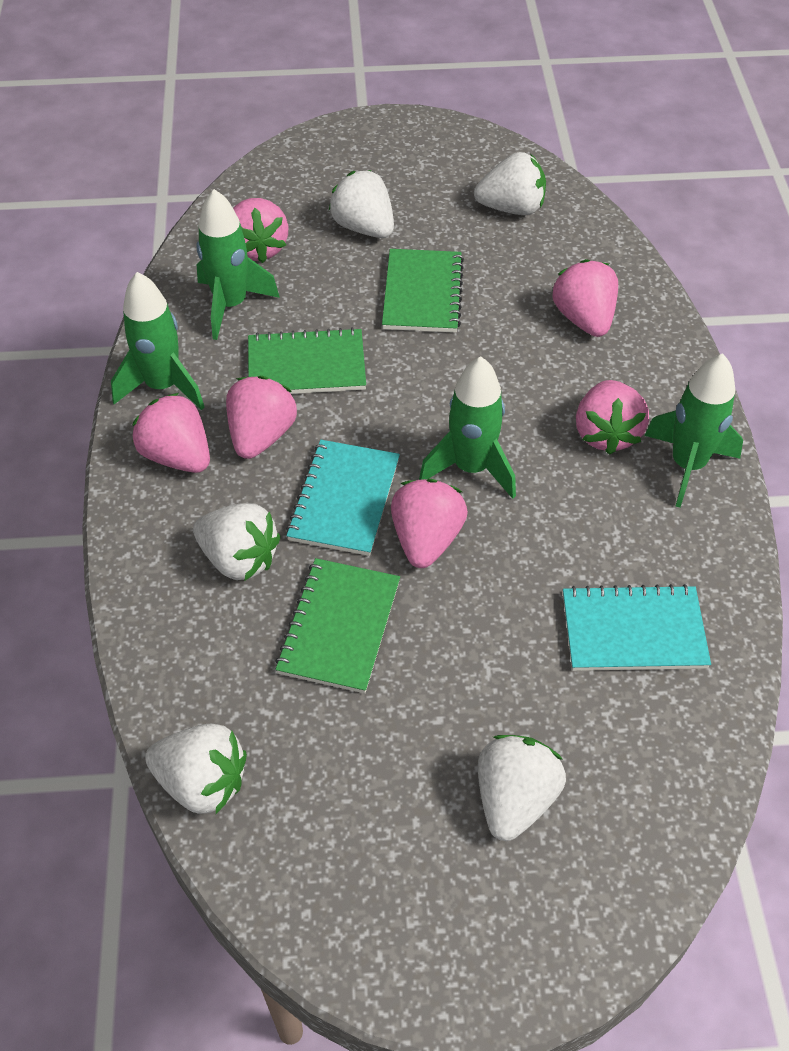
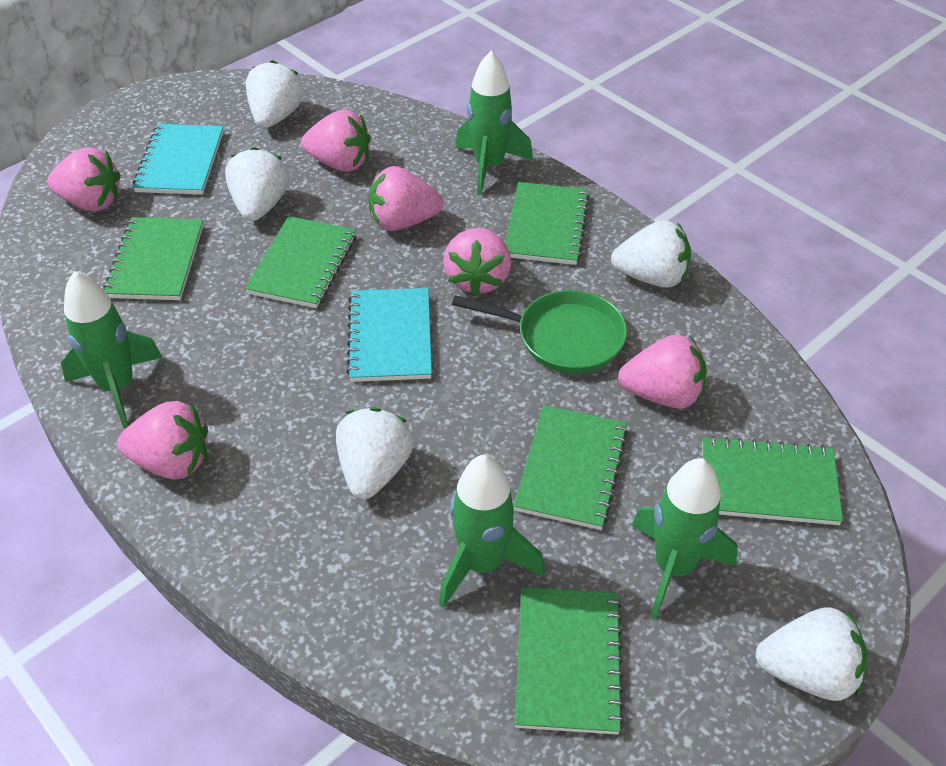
green notebook: 3 -> 6
green pan: 0 -> 1

